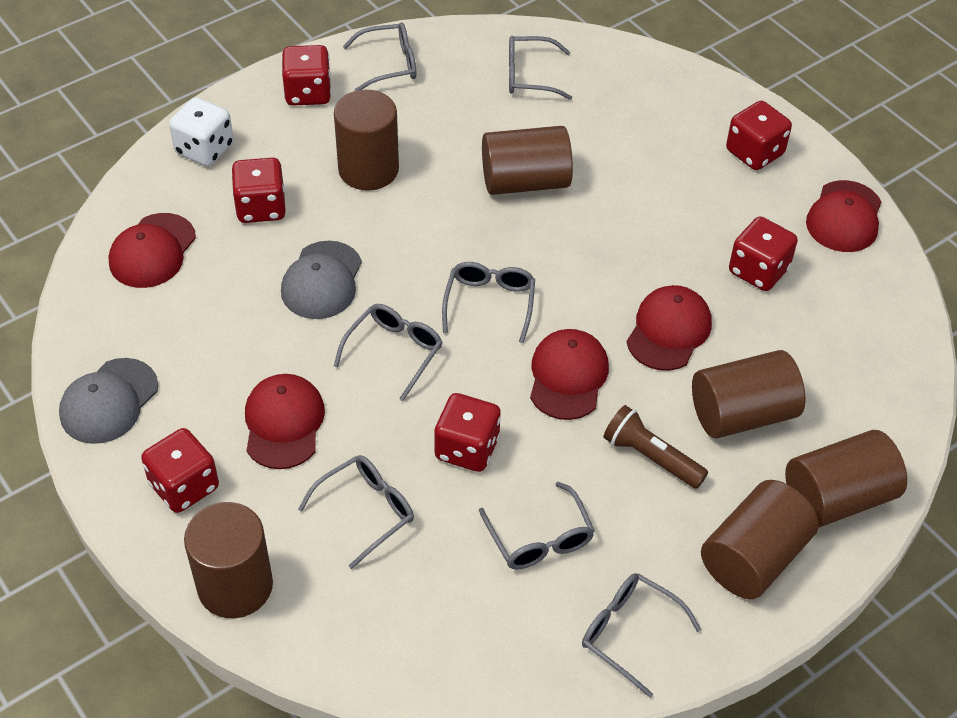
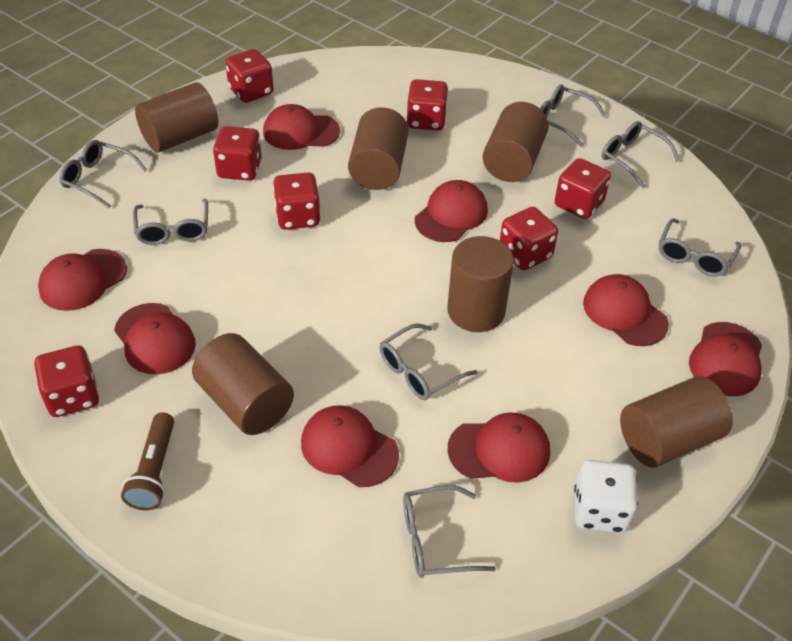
grey cap: 2 -> 0
red cap: 5 -> 8
red dice: 6 -> 7

